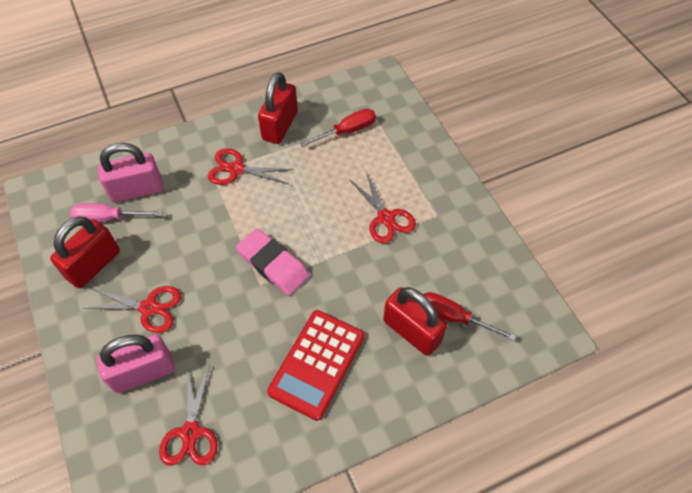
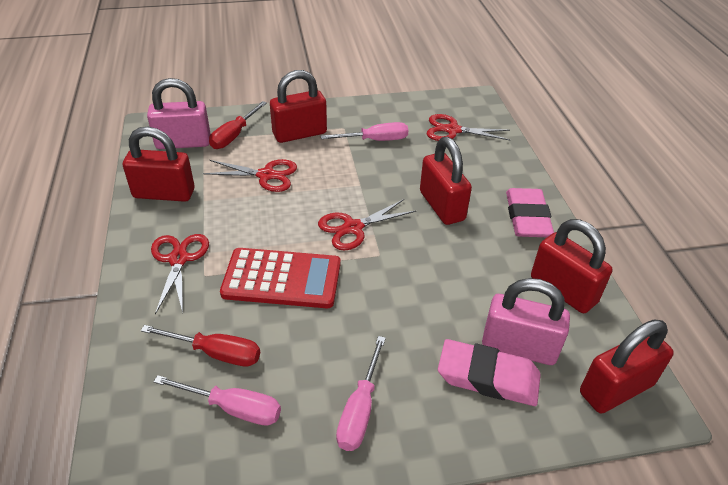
pink eraser: 1 -> 2
pink screwdriver: 1 -> 3
red padlock: 3 -> 5

